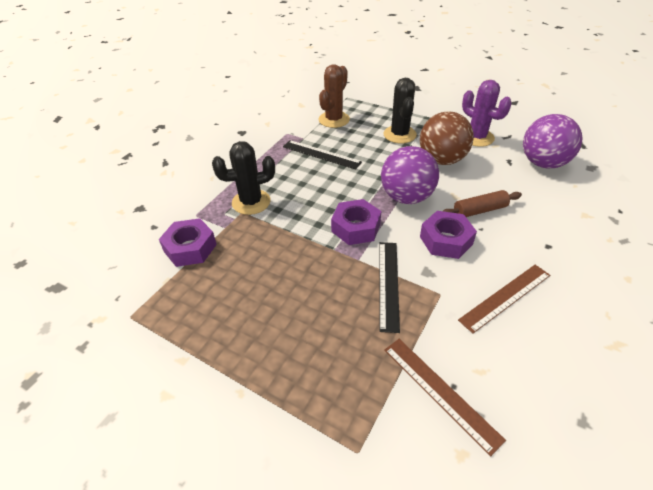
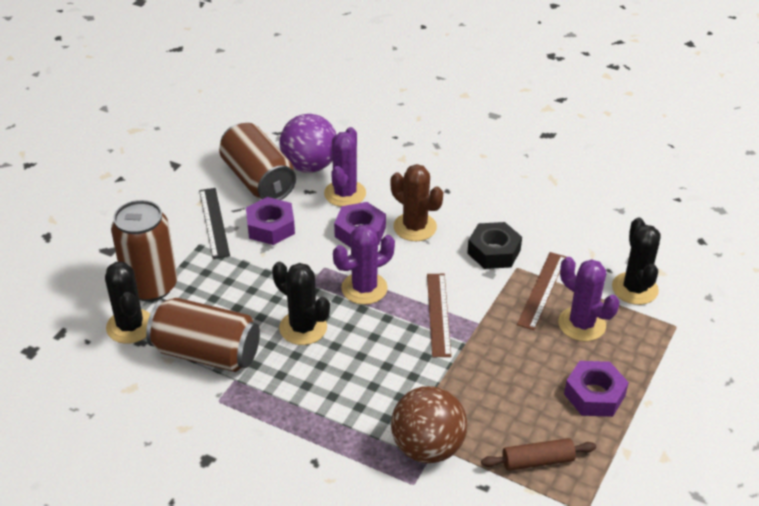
black cactus: 2 -> 3
black nut: 0 -> 1
black ruler: 2 -> 1
brown can: 0 -> 3
purple ball: 2 -> 1
purple cactus: 1 -> 3

